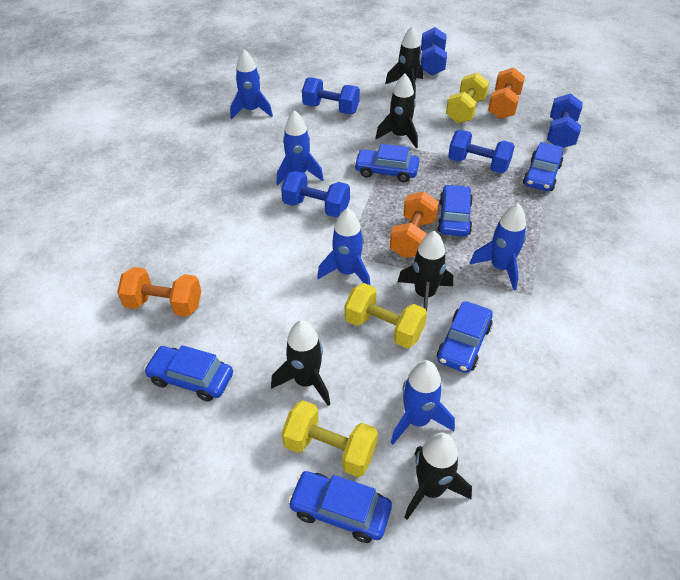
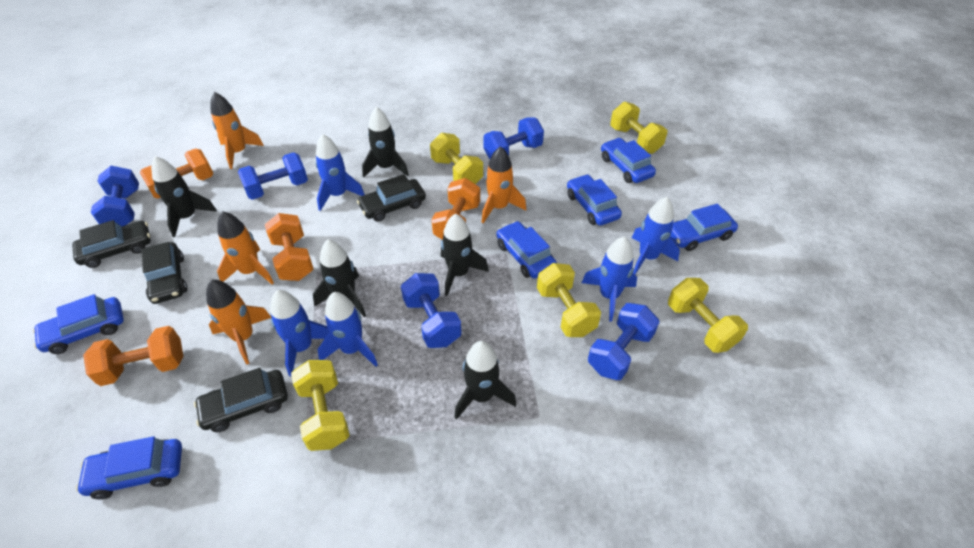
black car: 0 -> 4
orange dumbbell: 3 -> 4
orange rocket: 0 -> 4
yellow dumbbell: 3 -> 5

